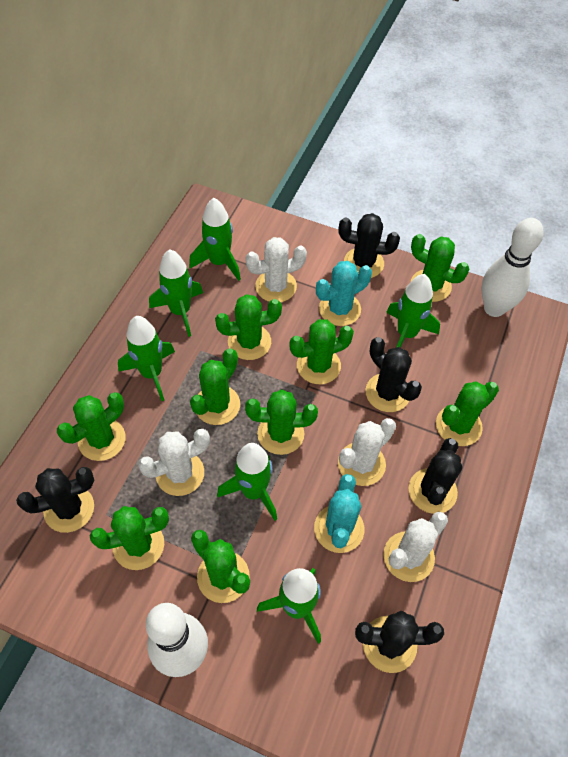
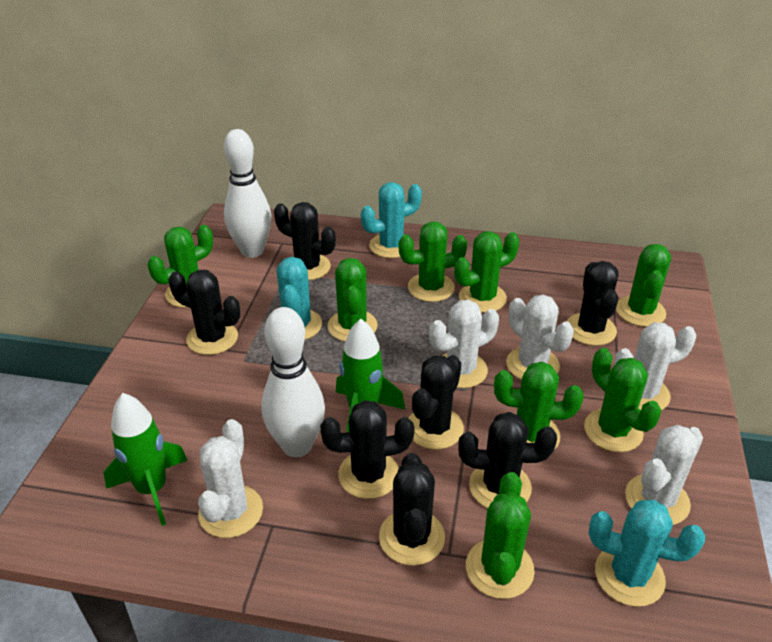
black cactus: 5 -> 7
green cactus: 9 -> 8
green rocket: 6 -> 2
turquoise cactus: 2 -> 3
white cactus: 4 -> 5

